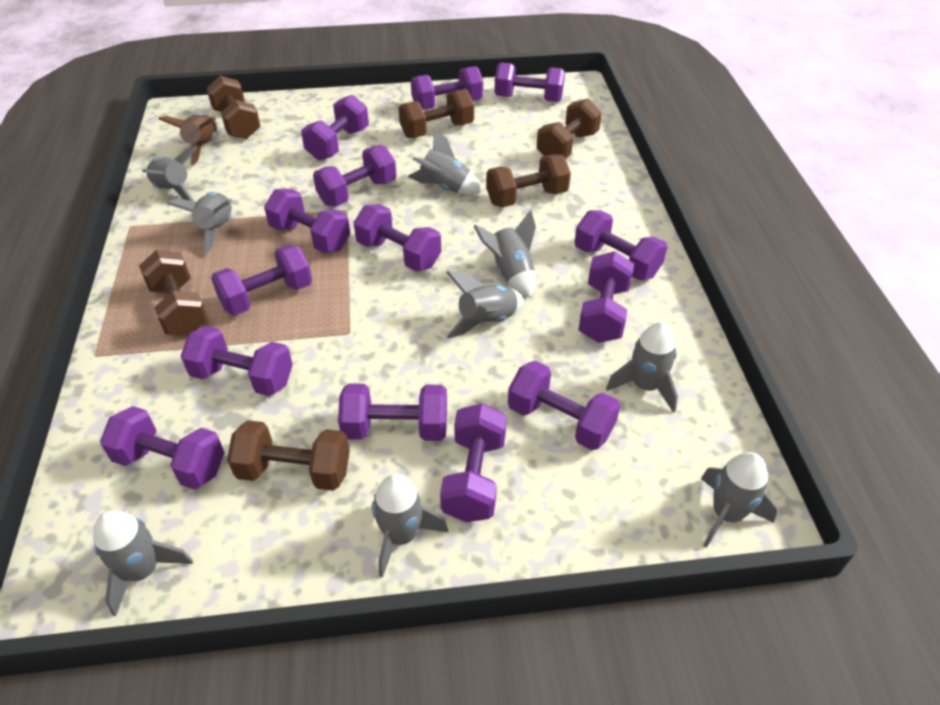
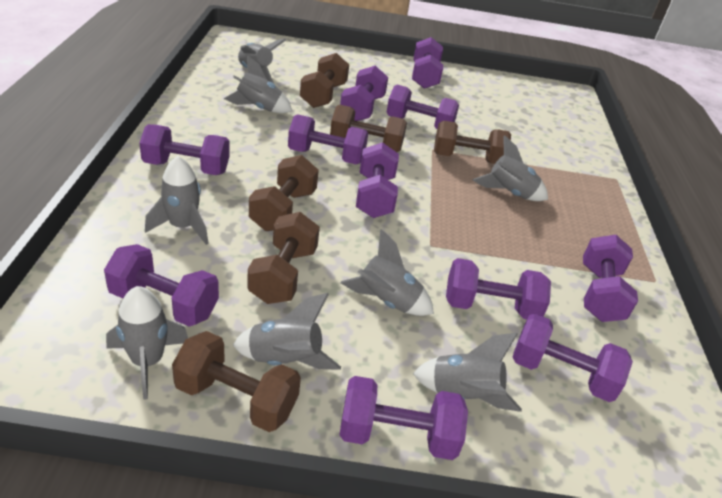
brown rocket: 1 -> 0
grey rocket: 9 -> 8
purple dumbbell: 14 -> 11

